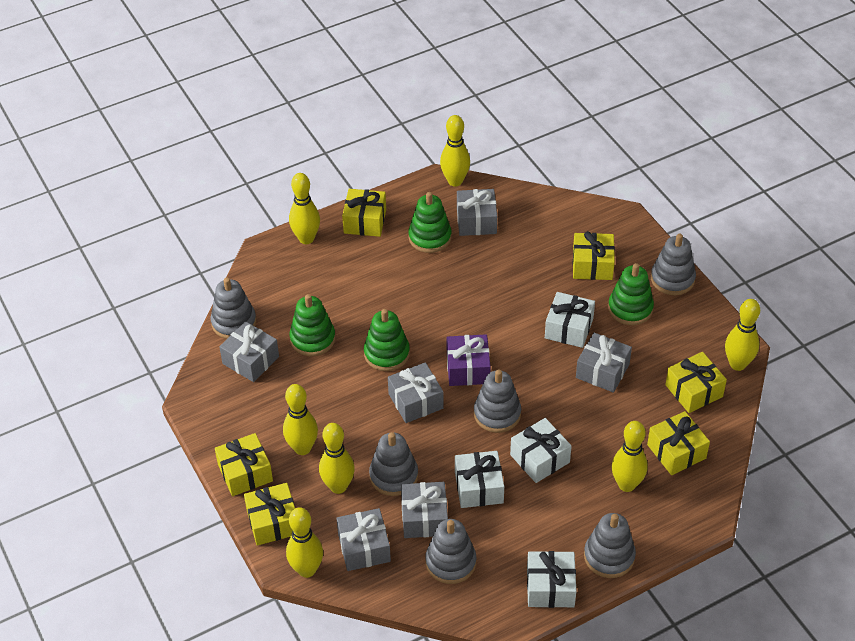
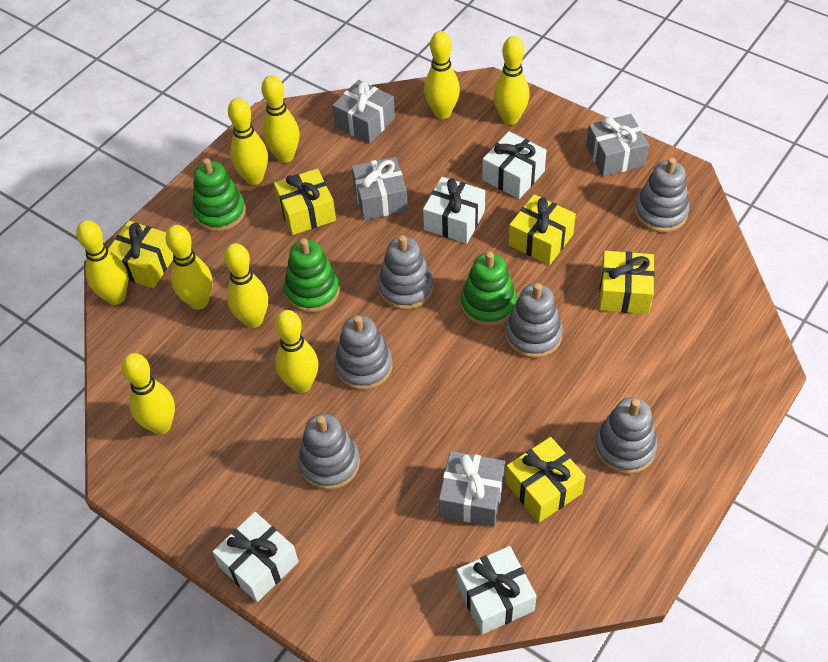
green stacking toy: 4 -> 3
grey gift: 6 -> 4
purple gift: 1 -> 0
yellow bowling pin: 7 -> 9
yellow gift: 6 -> 5

